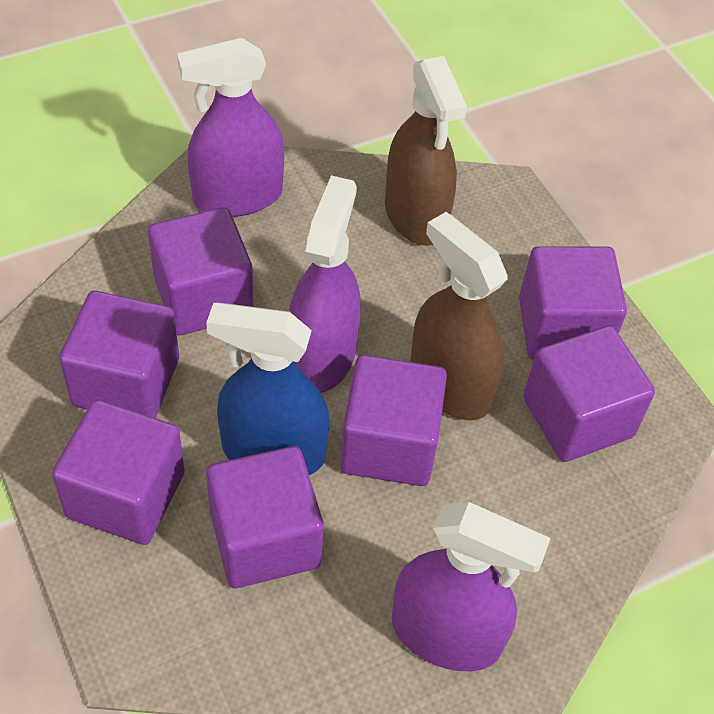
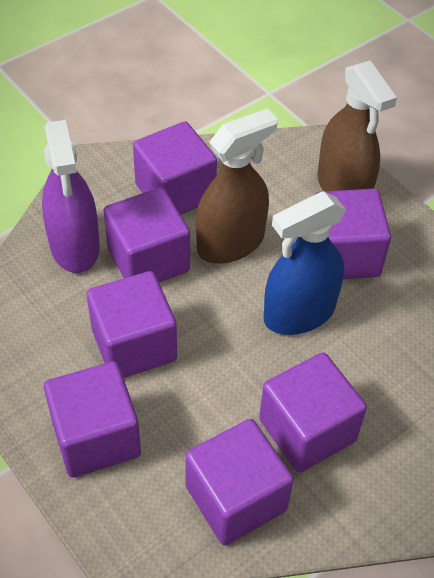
purple spray bottle: 3 -> 1

